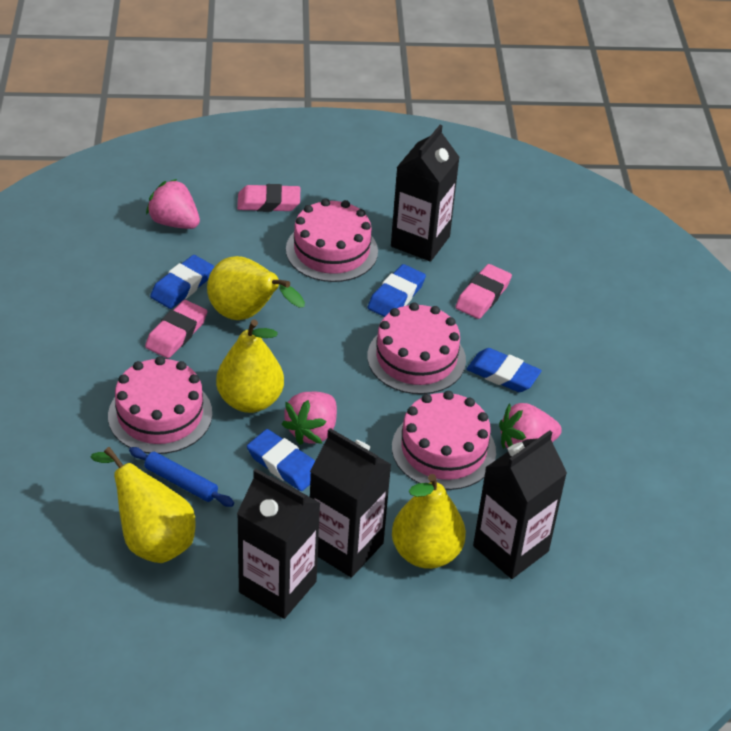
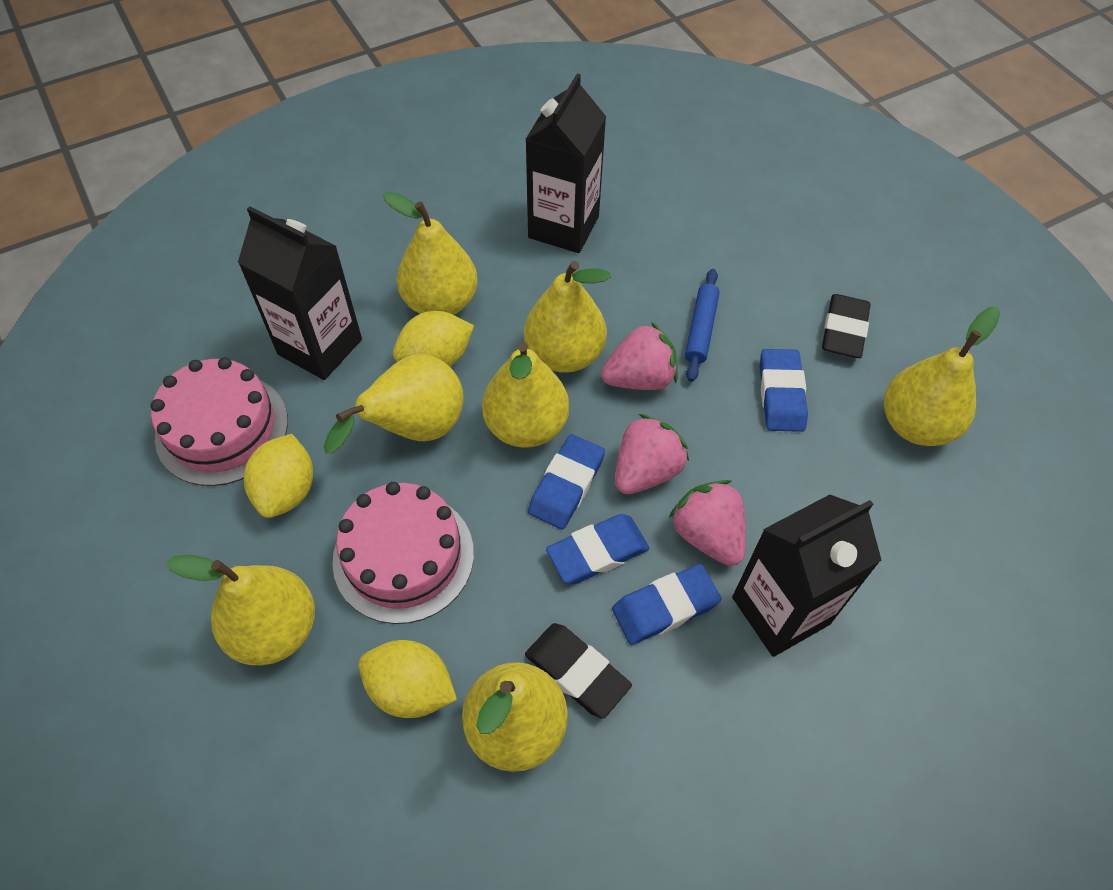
black carton: 4 -> 3
black eraser: 0 -> 2
pink cake: 4 -> 2
pink eraser: 3 -> 0
yellow lemon: 0 -> 3
yellow pear: 4 -> 7

